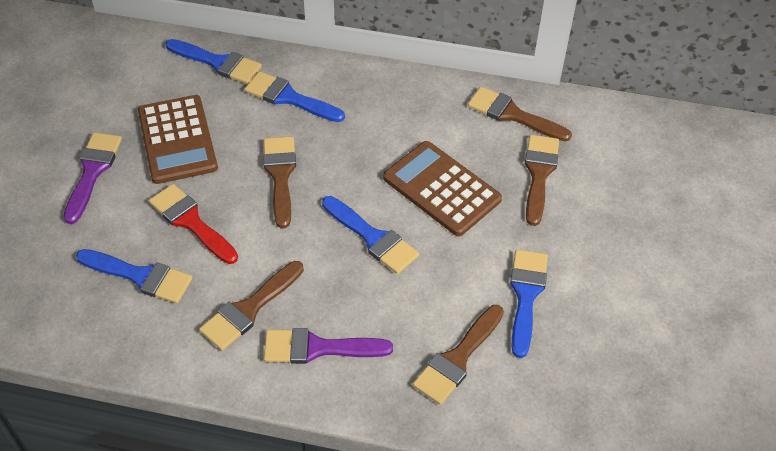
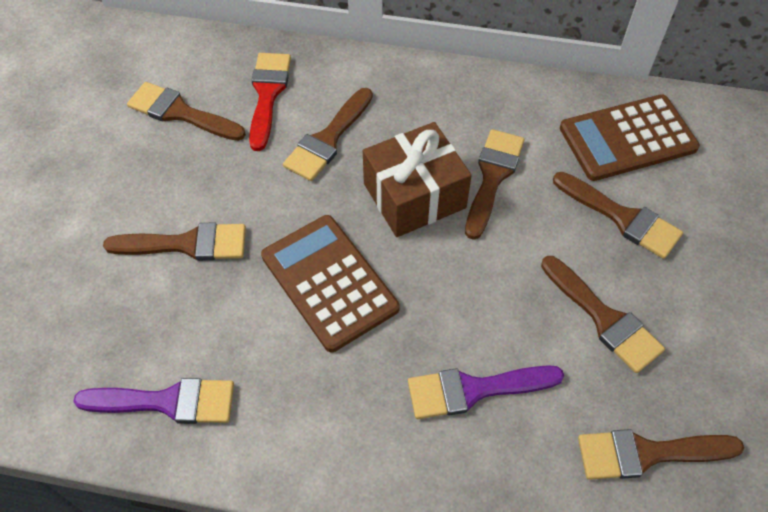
blue brush: 5 -> 0
brown brush: 5 -> 7
brown gift: 0 -> 1

